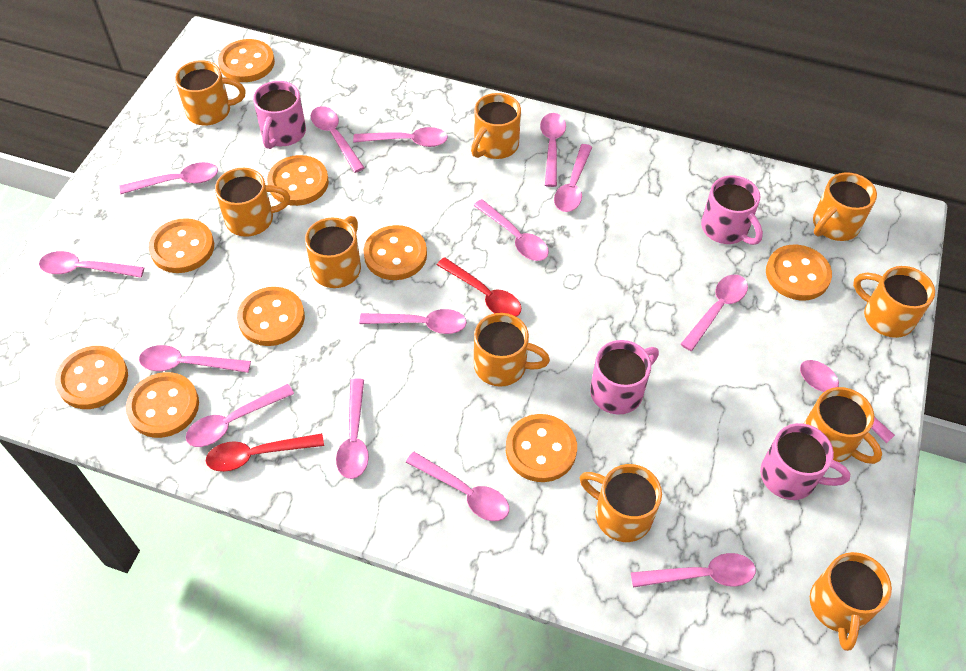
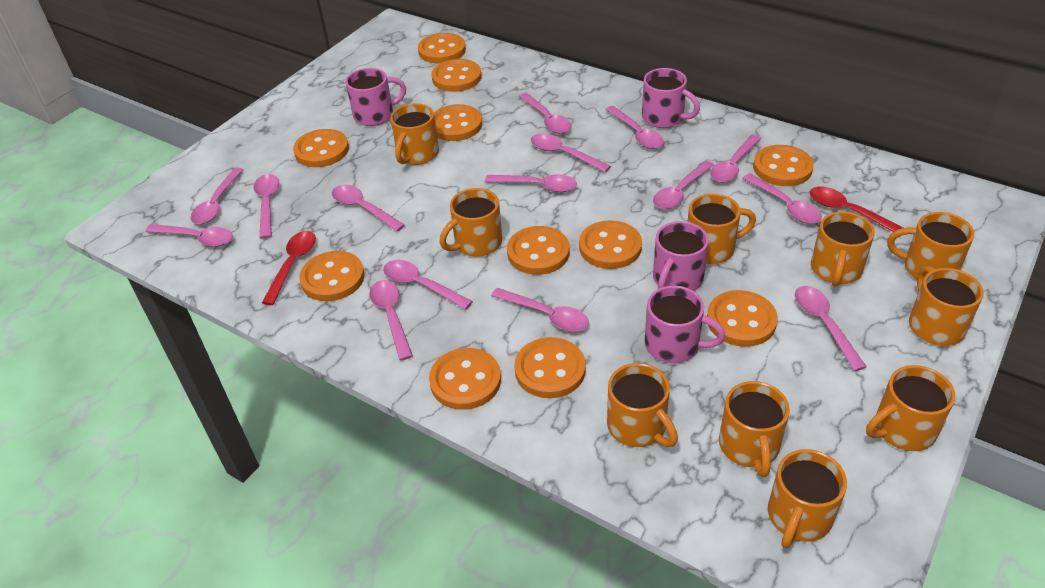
orange button: 9 -> 11

